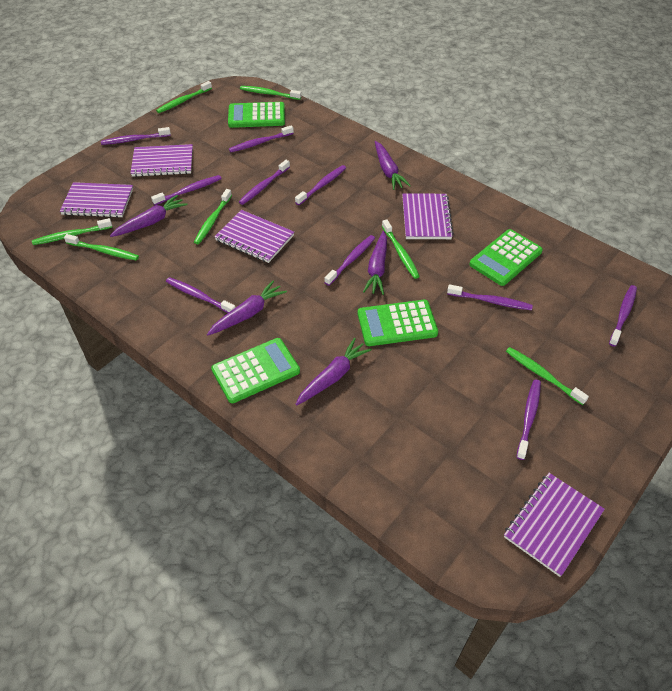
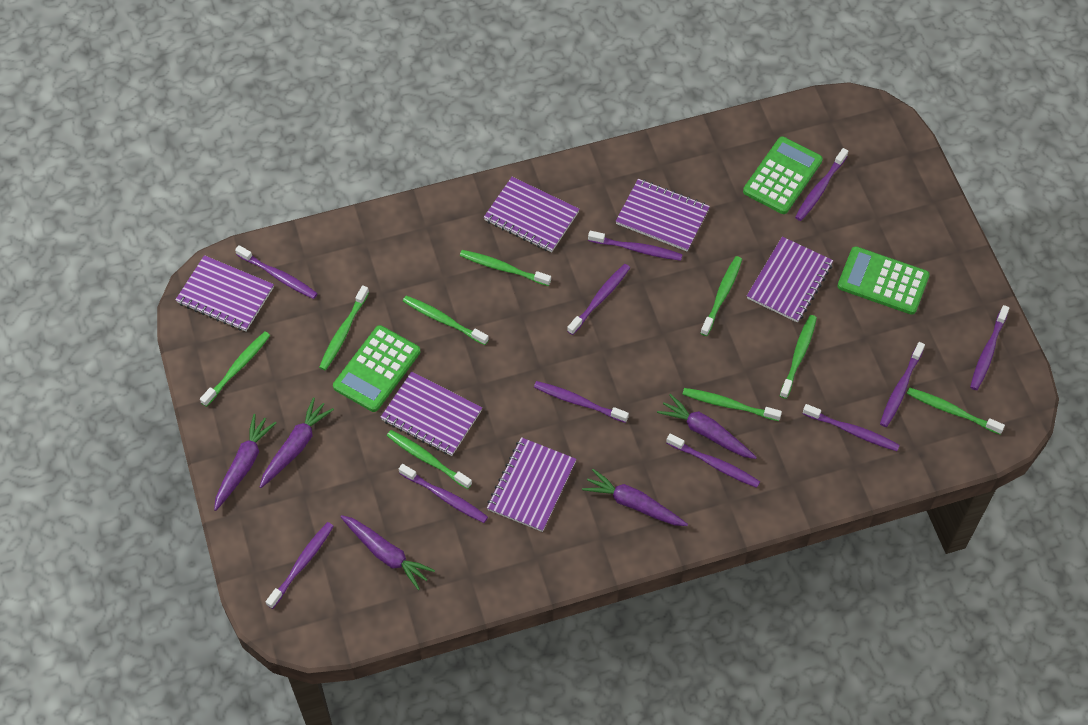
green calculator: 4 -> 3
green toothbrush: 7 -> 9
purple notebook: 5 -> 6
purple toothbrush: 10 -> 11

